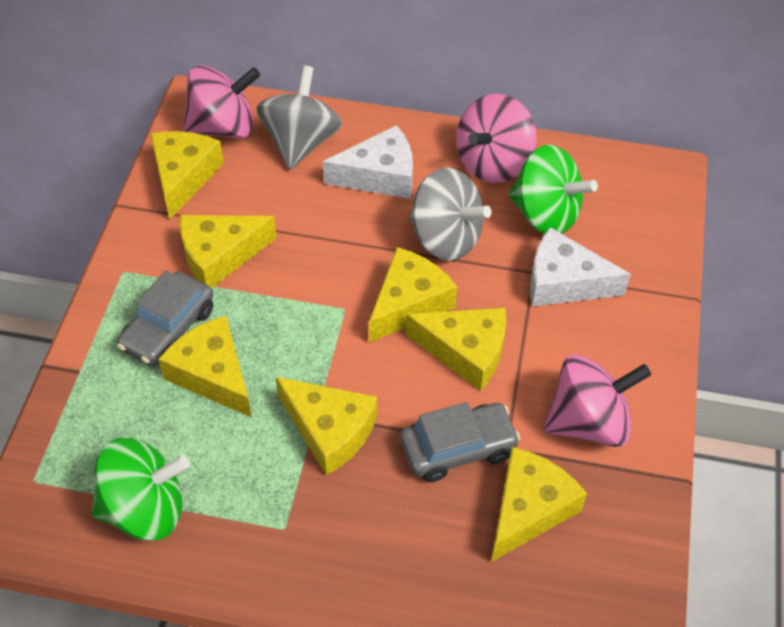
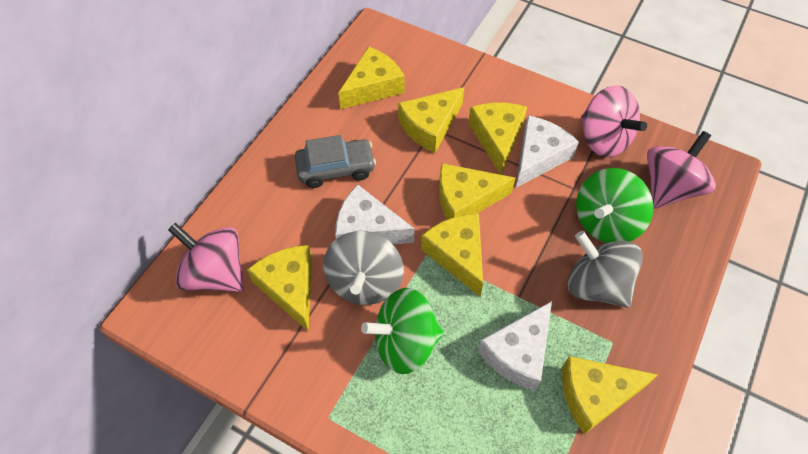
grey car: 2 -> 1
white cheese: 2 -> 3

